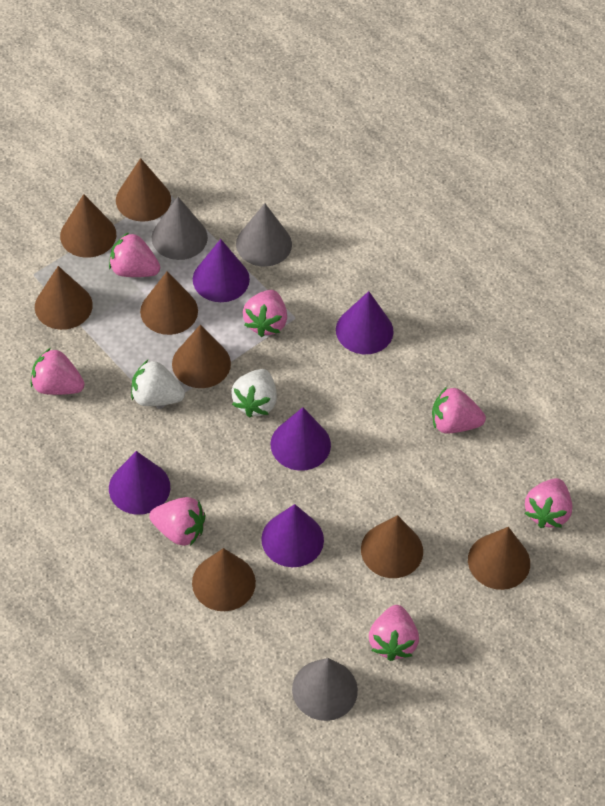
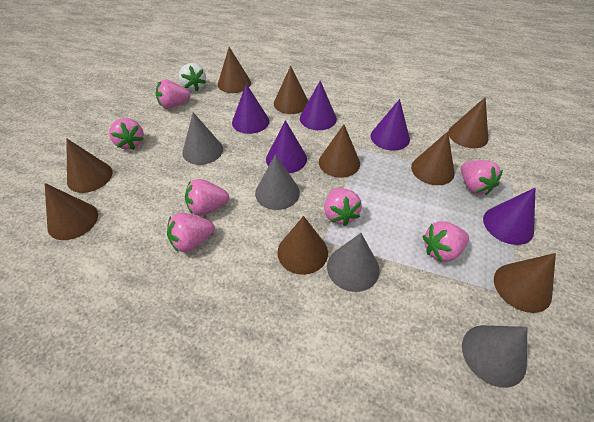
brown cone: 8 -> 9
grey cone: 3 -> 4
white strawberry: 2 -> 1

